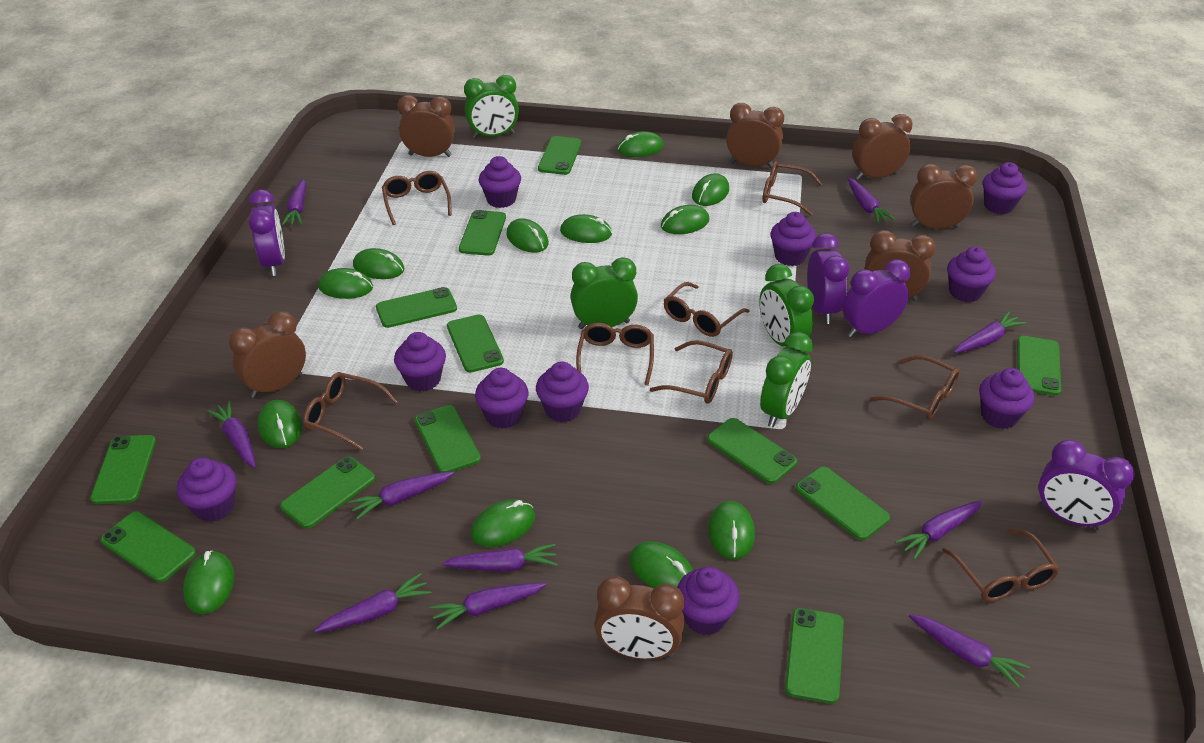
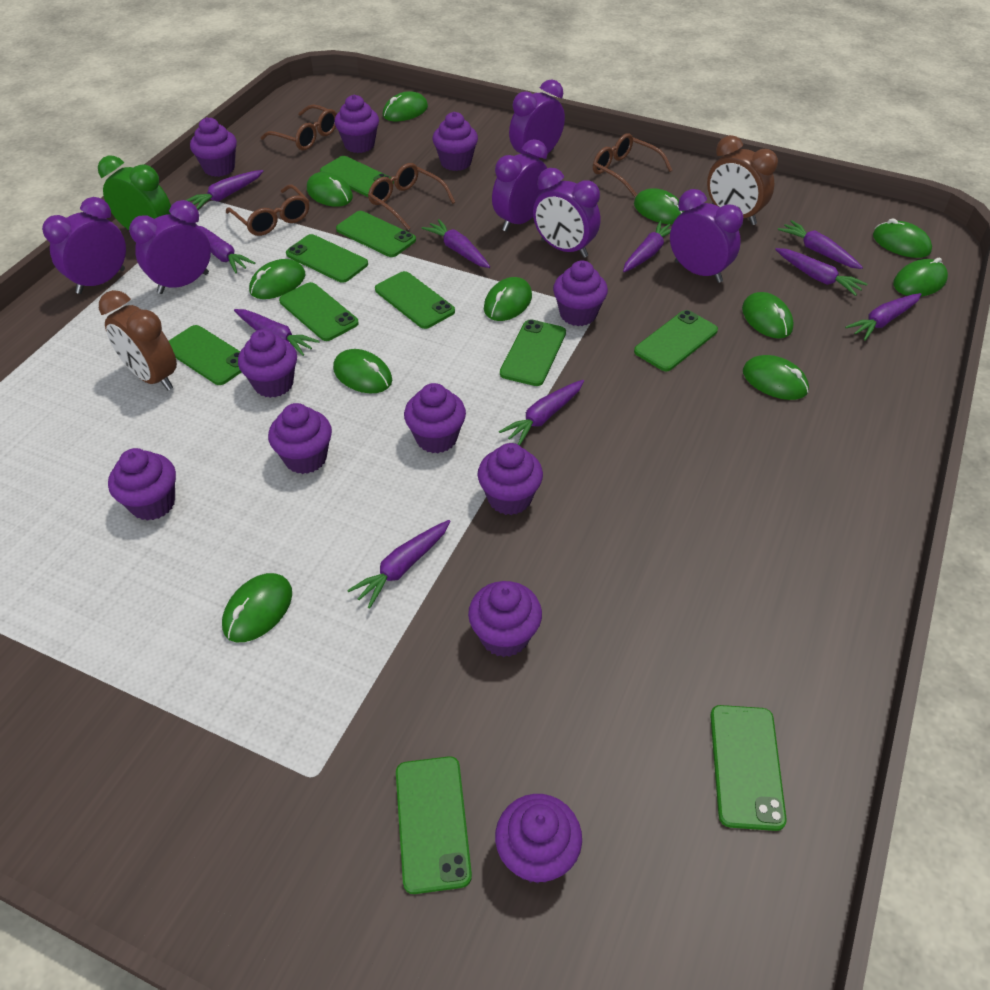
brown clock: 7 -> 2
brown glasses: 8 -> 4
green clock: 4 -> 1
green mouse: 12 -> 11
green phone: 12 -> 10
purple clock: 4 -> 6
purple cupcake: 10 -> 11

